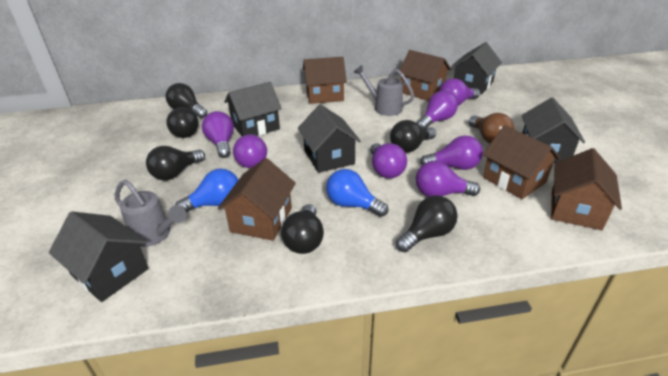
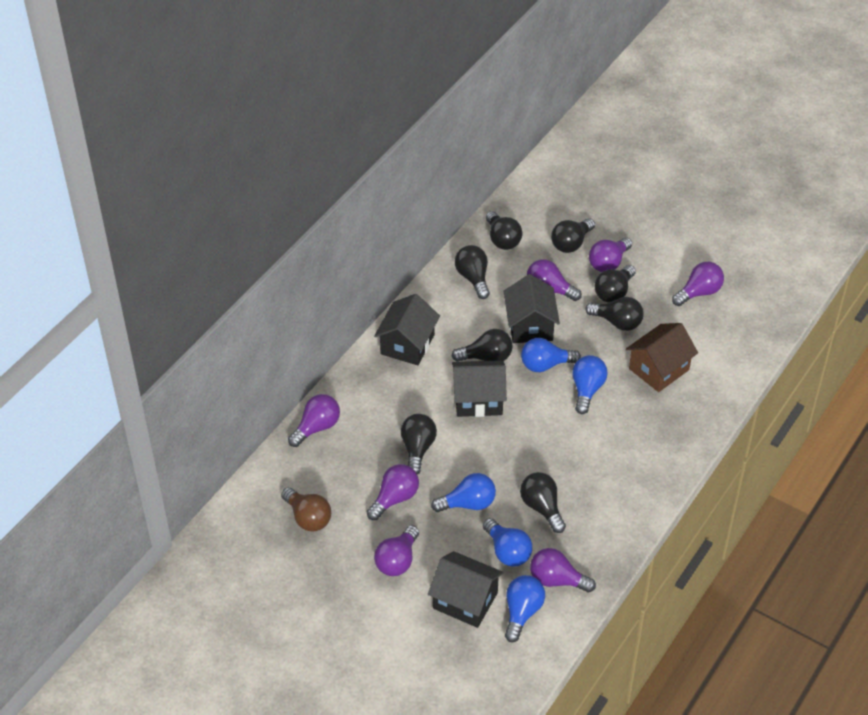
black house: 5 -> 4
black light bulb: 6 -> 8
blue light bulb: 2 -> 5
brown house: 5 -> 1
grey watering can: 2 -> 0

